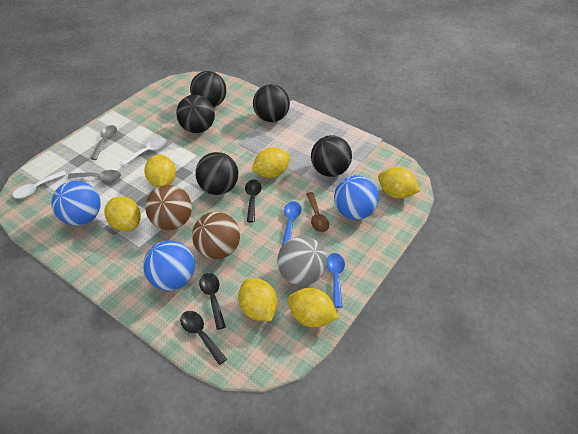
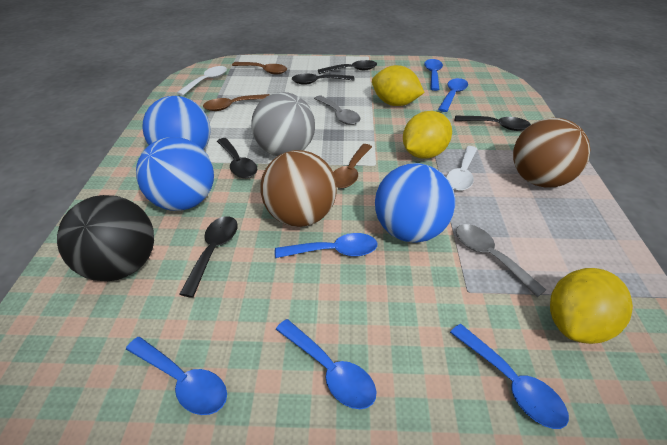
black ball: 5 -> 1
black spoon: 3 -> 5
blue spoon: 2 -> 6
brown spoon: 1 -> 3
yellow lemon: 6 -> 3

